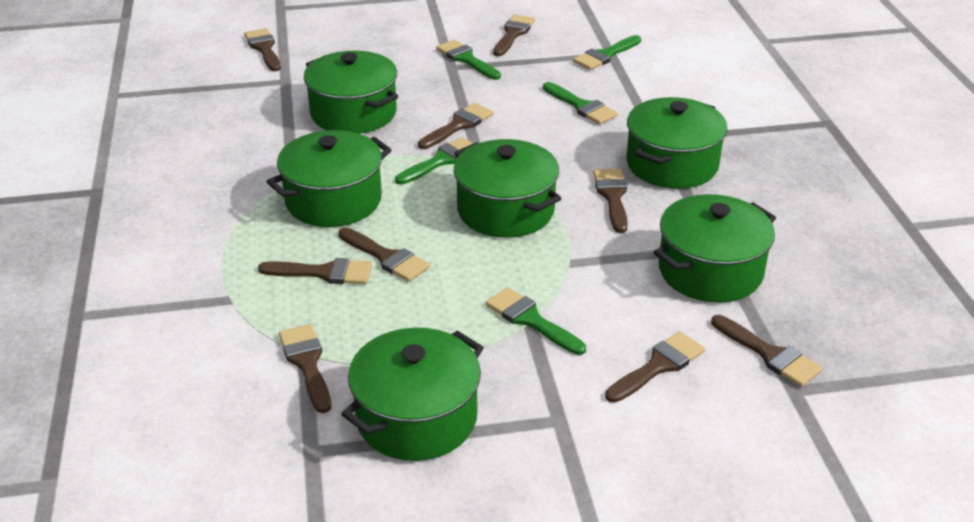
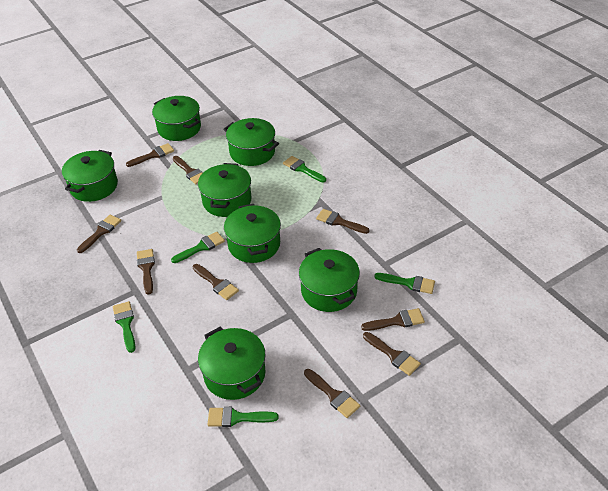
green pot: 6 -> 7

